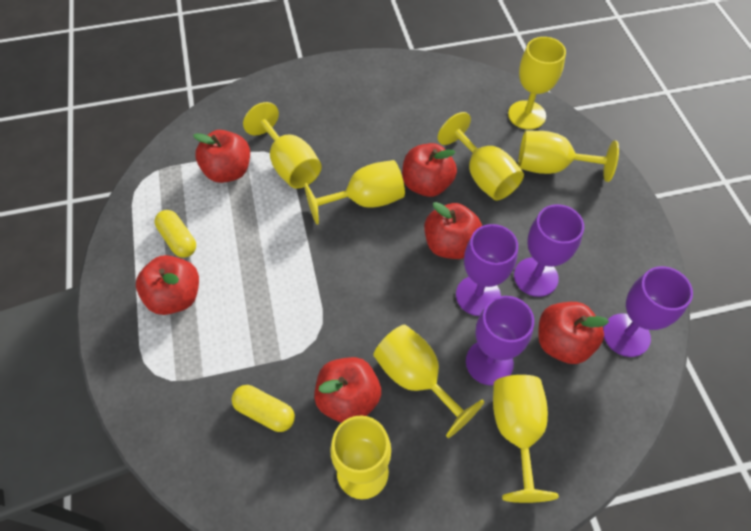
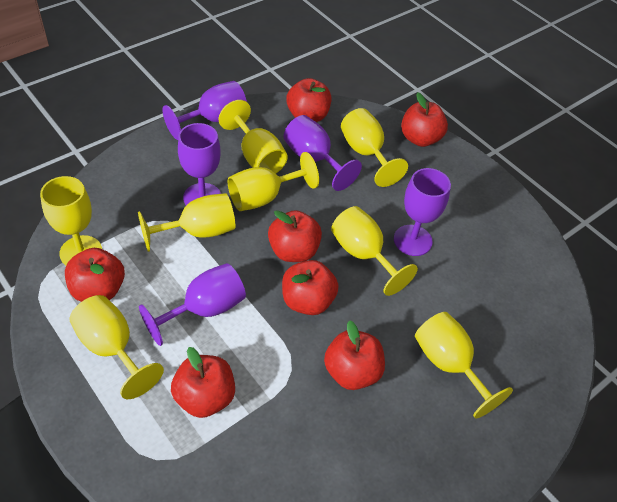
purple goblet: 4 -> 5
red apple: 6 -> 7
yellow capsule: 2 -> 0

